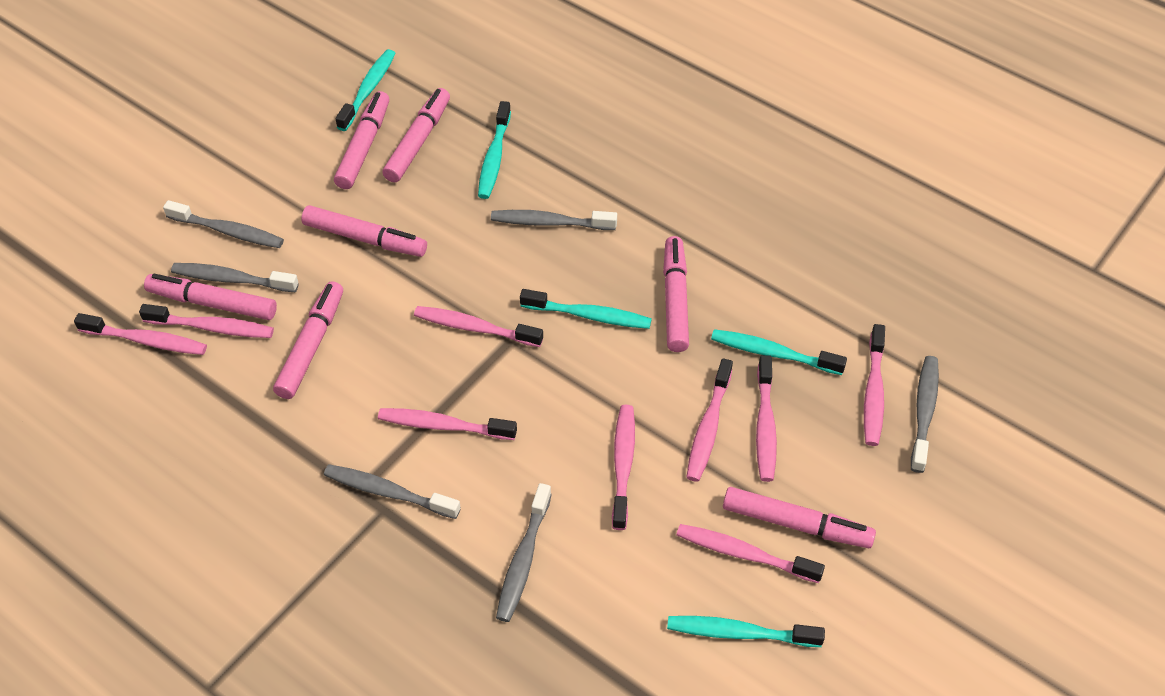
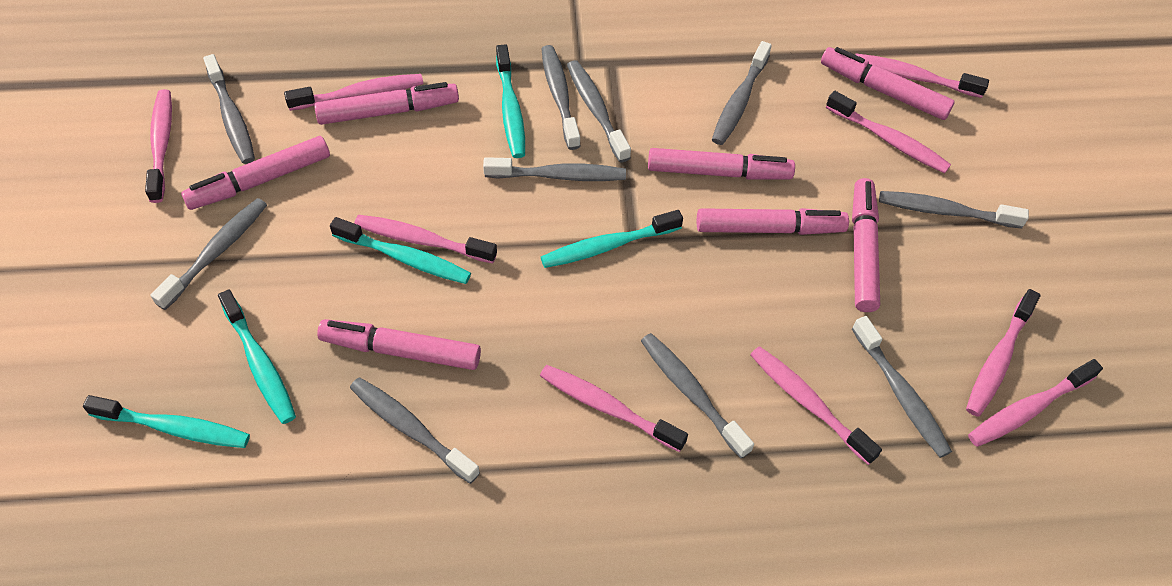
grey toothbrush: 6 -> 10

